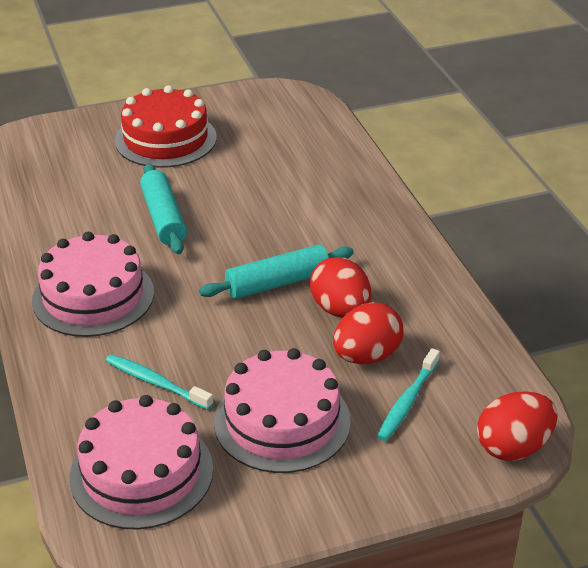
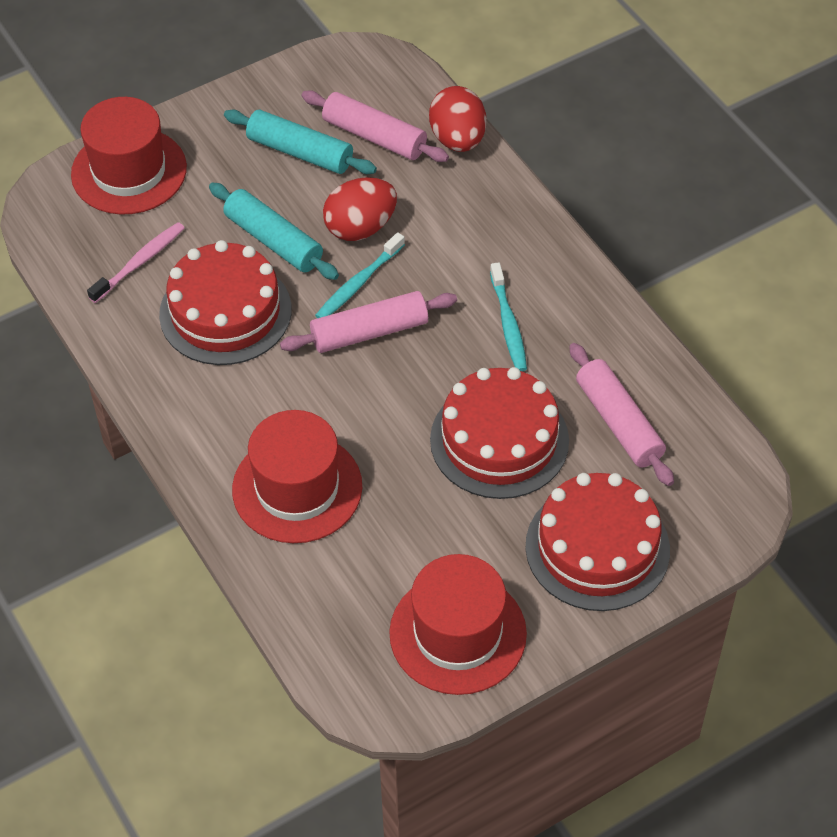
pink cake: 3 -> 0
pink rolling pin: 0 -> 3
pink toothbrush: 0 -> 1
red cake: 1 -> 3
red egg: 3 -> 2
red hat: 0 -> 3

